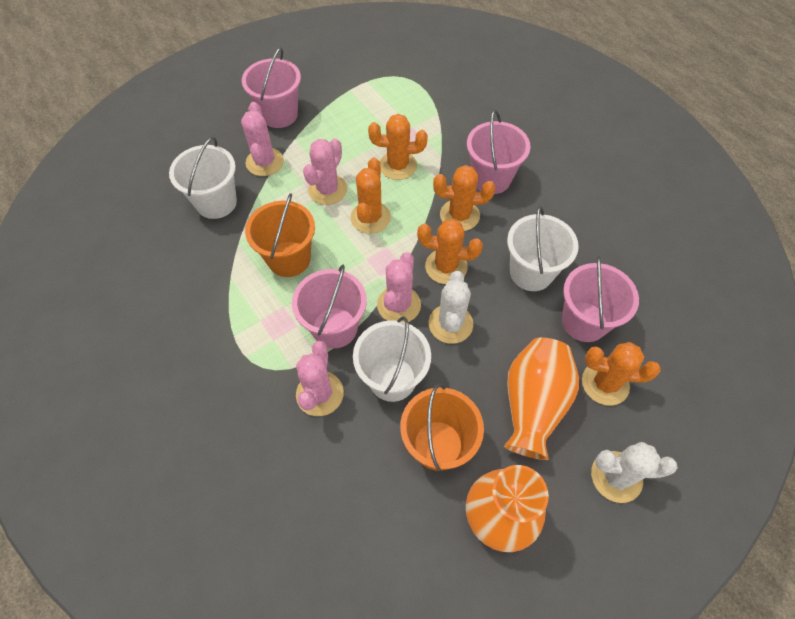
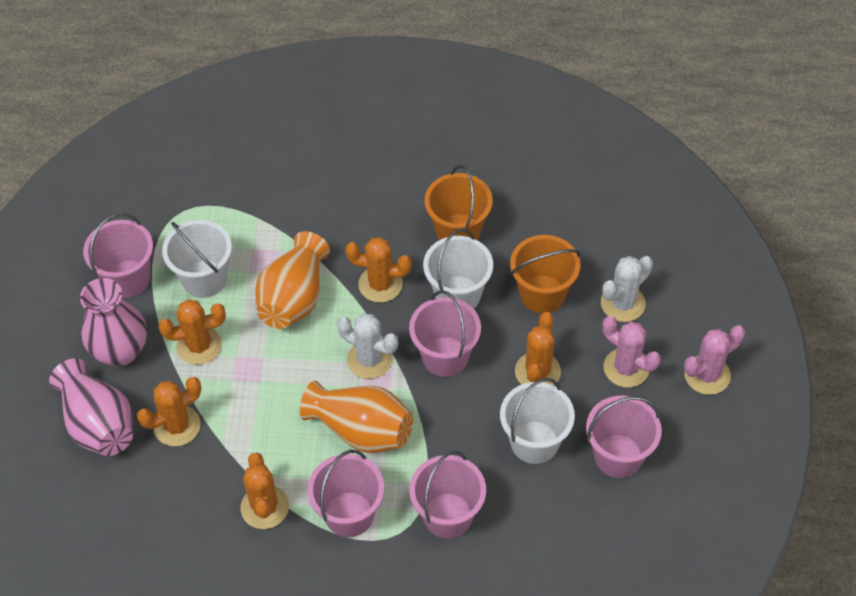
pink bucket: 4 -> 5
pink cactus: 4 -> 2
pink vase: 0 -> 2

